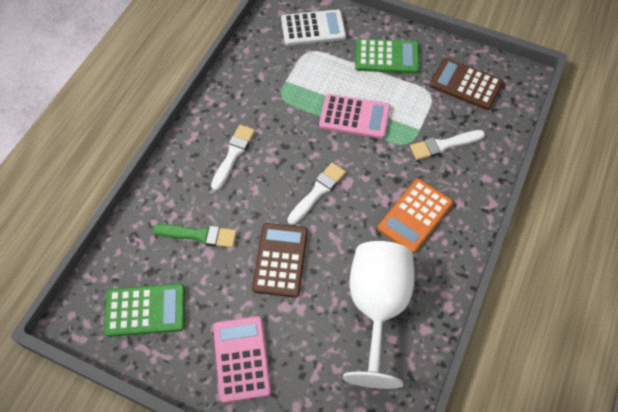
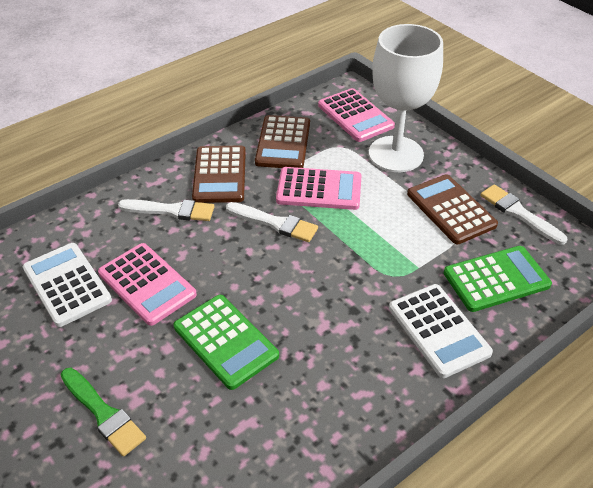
brown calculator: 2 -> 3
orange calculator: 1 -> 0
pink calculator: 2 -> 3
white calculator: 1 -> 2

